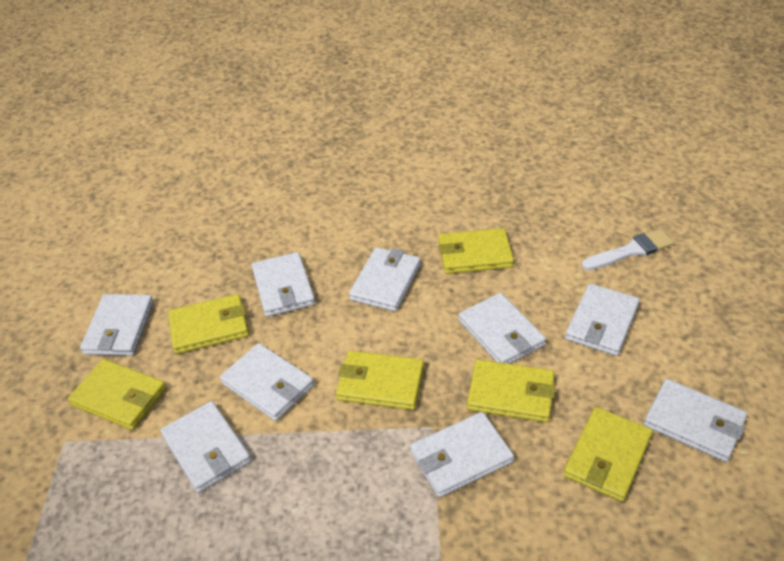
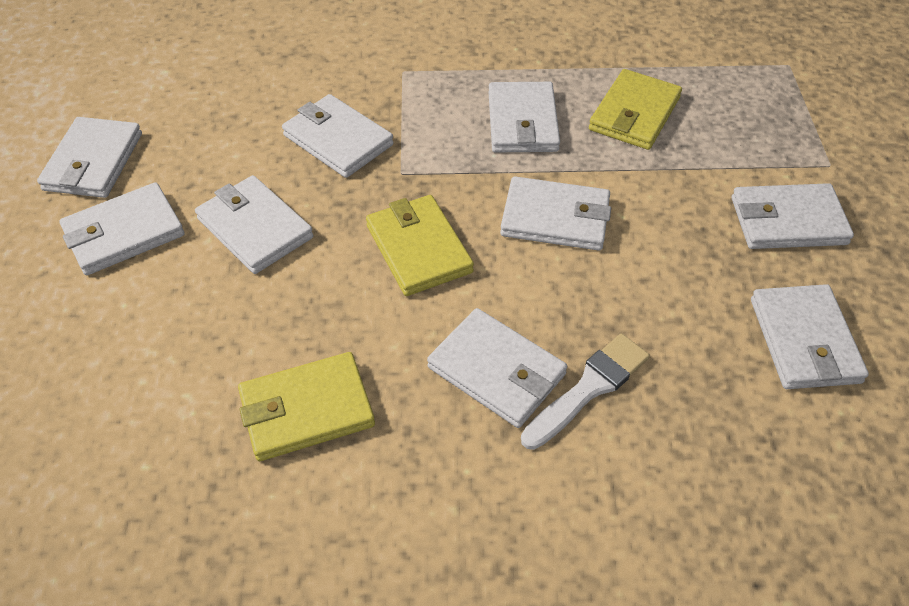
yellow wallet: 6 -> 3

